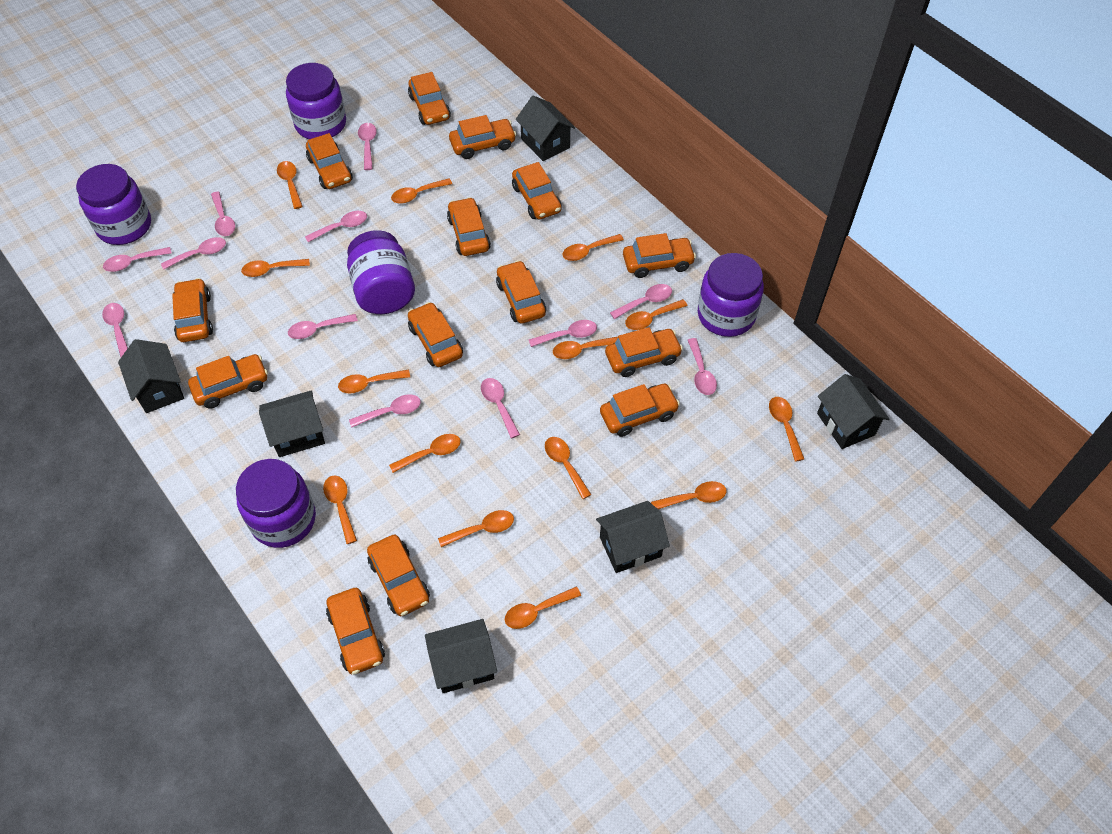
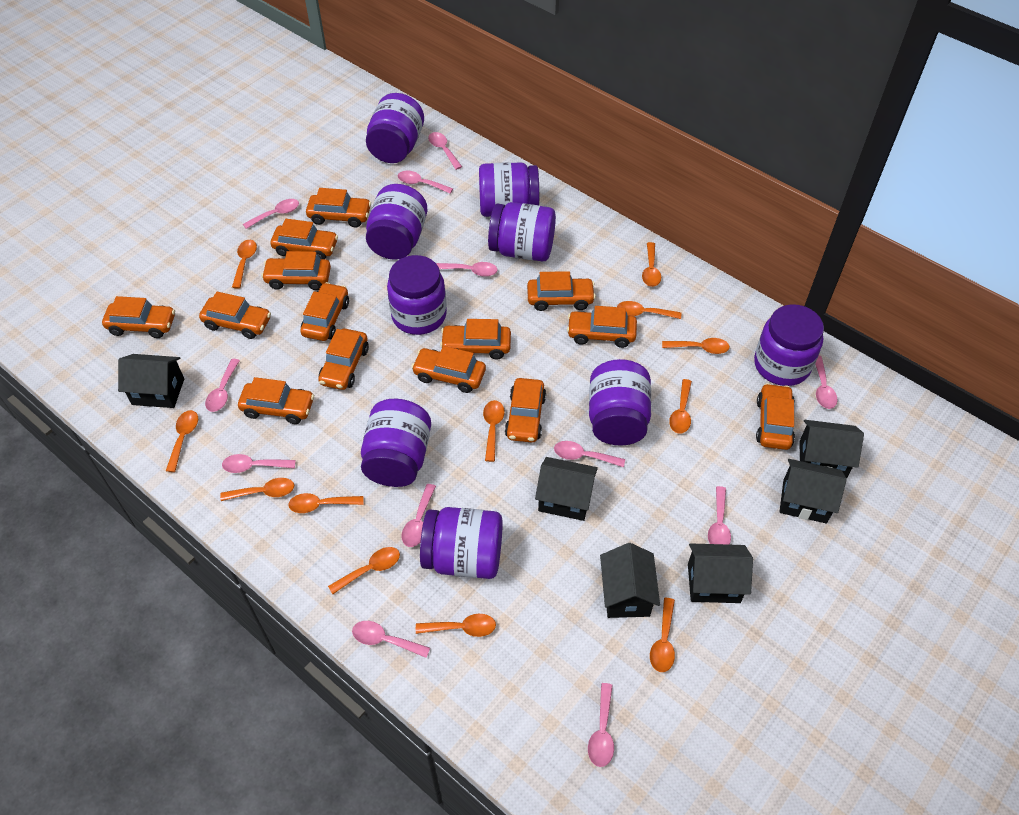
orange spoon: 14 -> 12
purple jar: 5 -> 9

